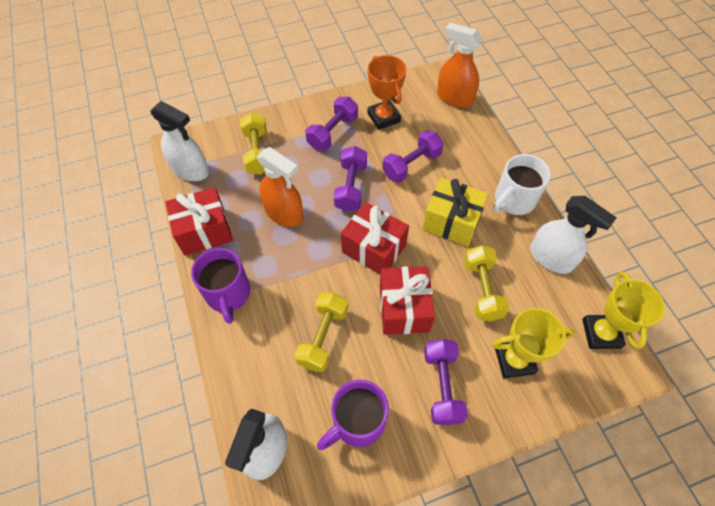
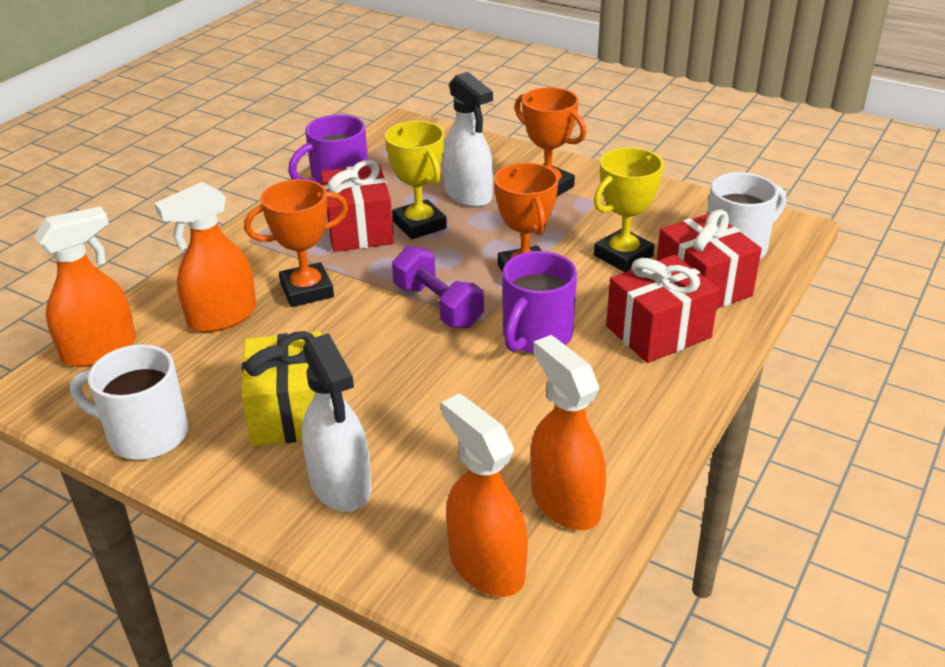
orange spray bottle: 2 -> 4
orange trophy: 1 -> 3
purple dumbbell: 4 -> 1
white mug: 1 -> 2
white spray bottle: 3 -> 2
yellow dumbbell: 3 -> 0

